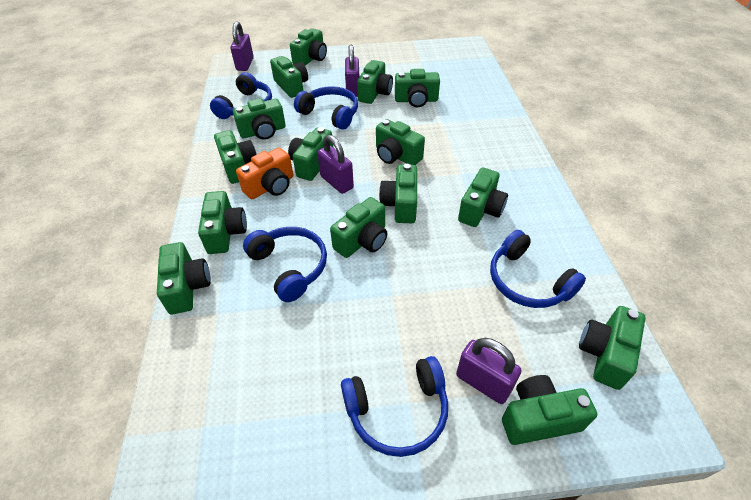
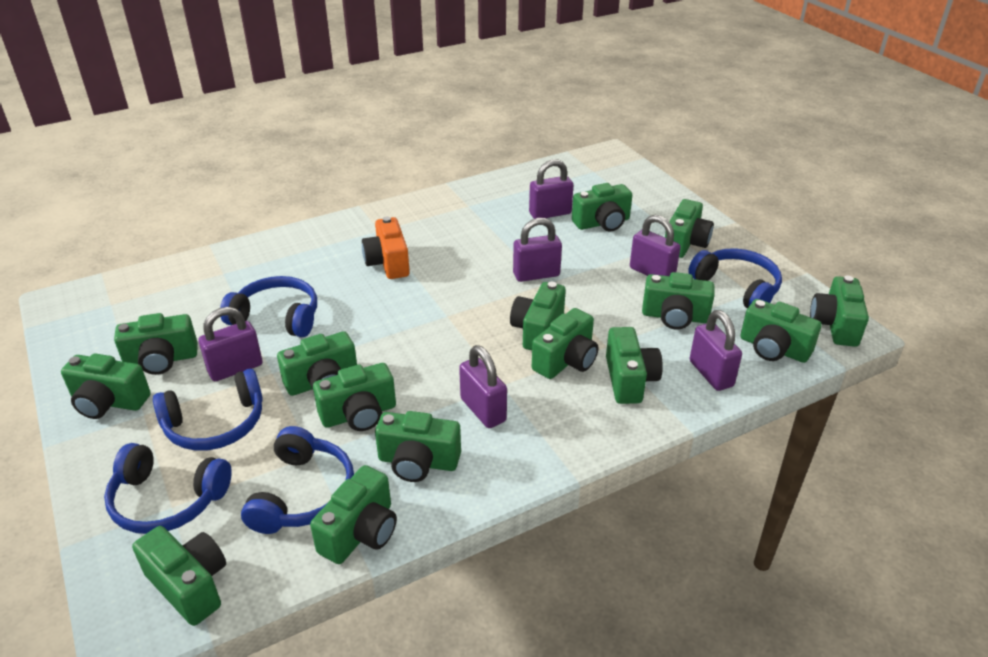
purple padlock: 4 -> 6

